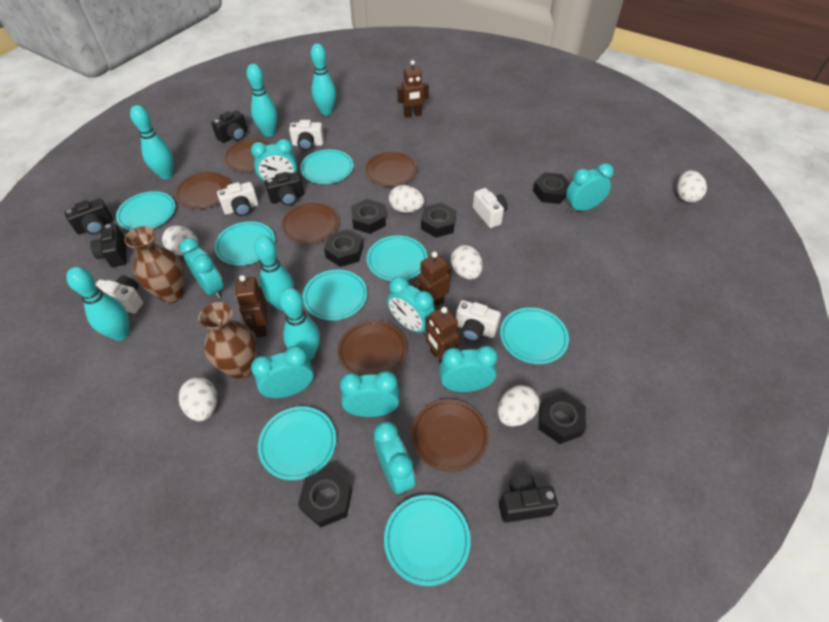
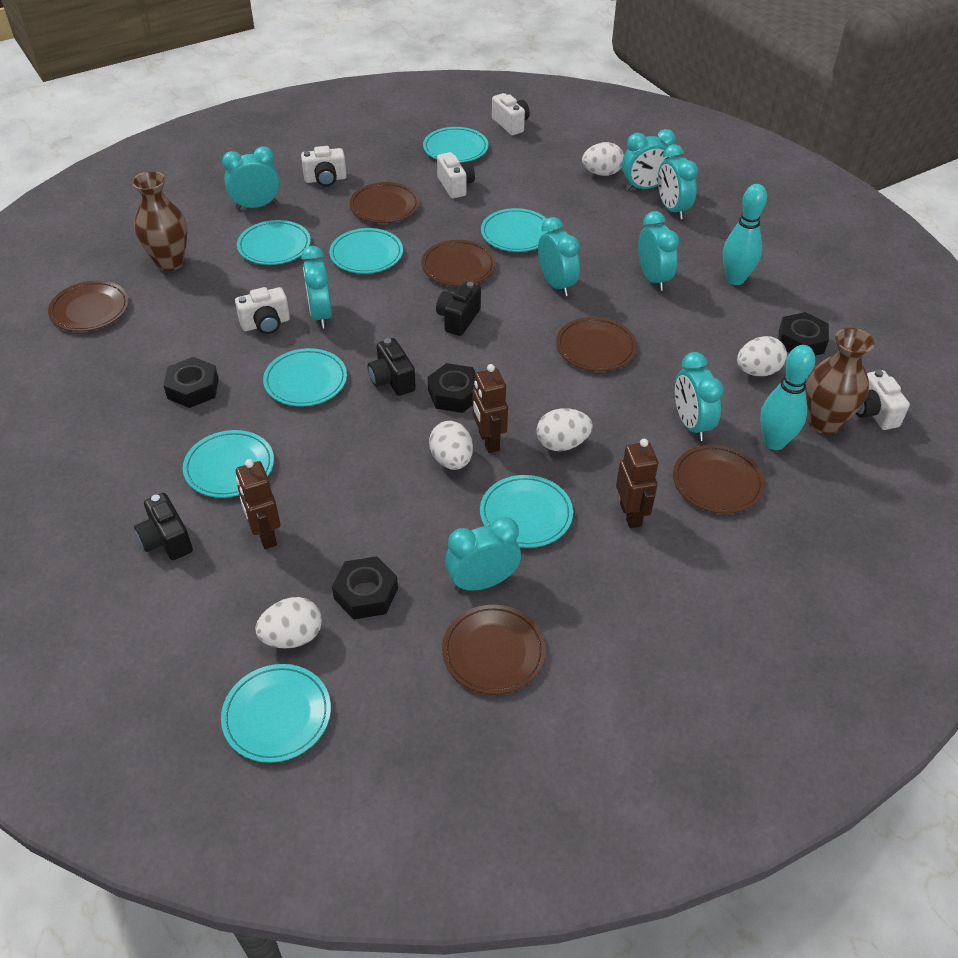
black camera: 5 -> 3
black nut: 6 -> 4
brown robot: 4 -> 3
turquoise bowling pin: 6 -> 2
white egg: 6 -> 5

